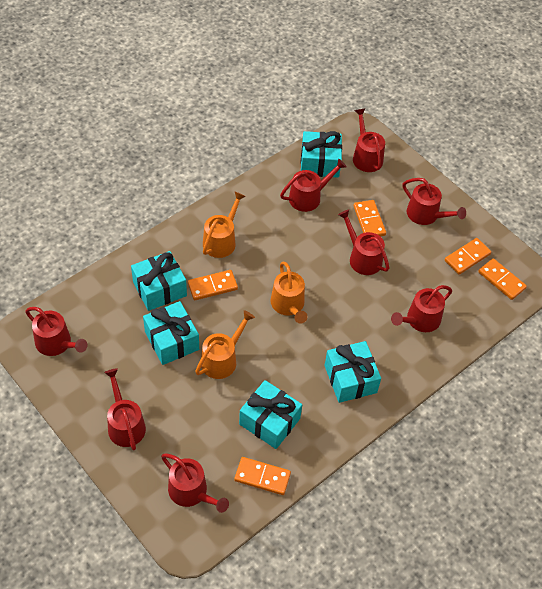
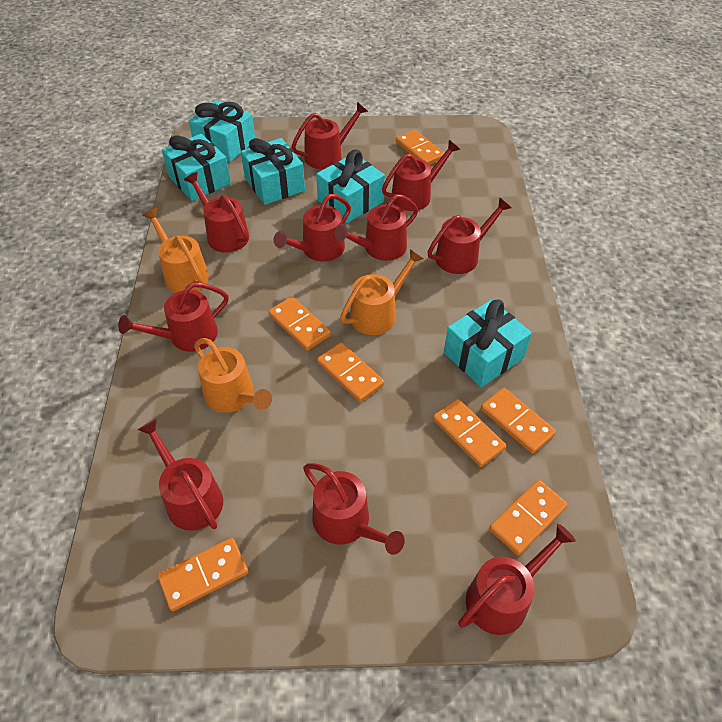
orange domino: 5 -> 7
red watering can: 8 -> 10

